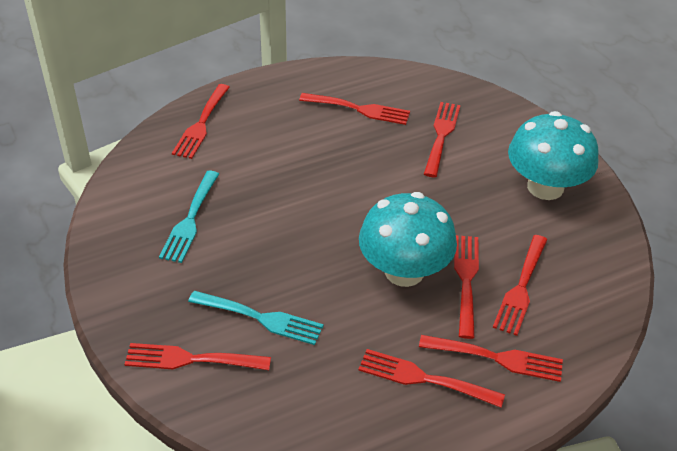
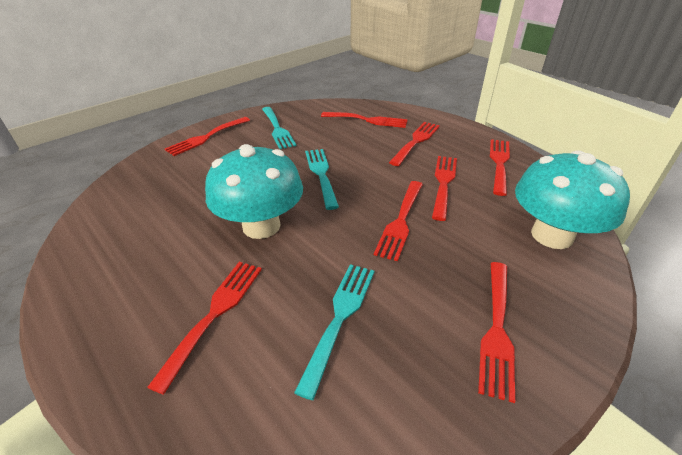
turquoise fork: 2 -> 3

